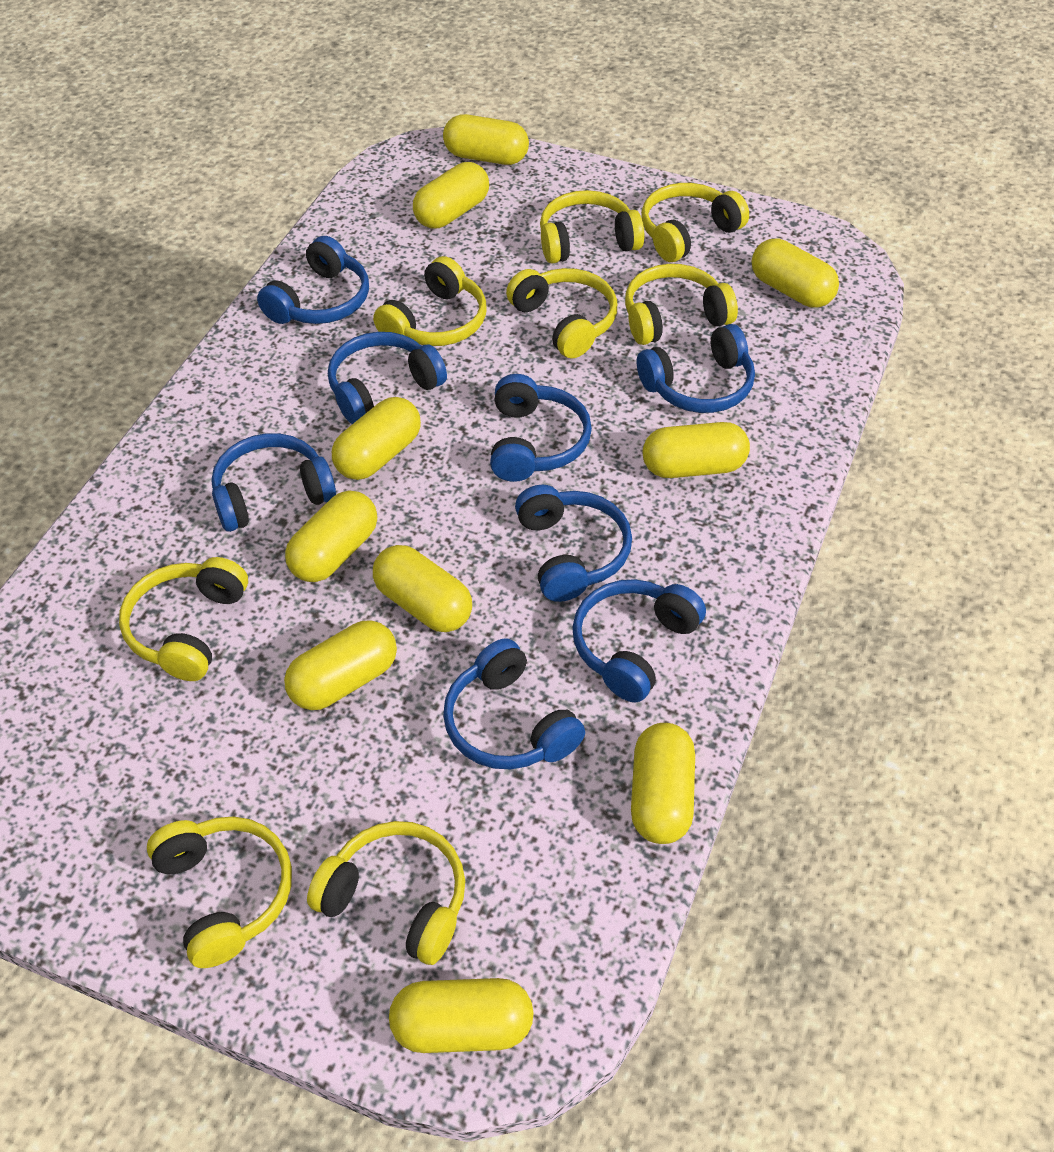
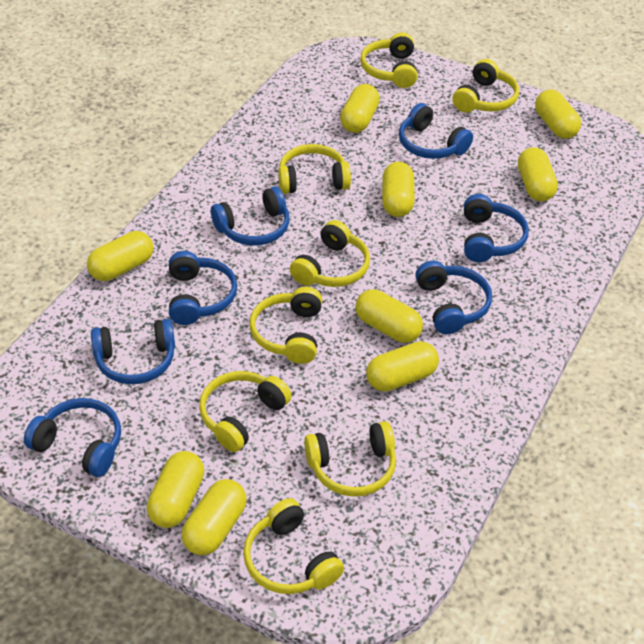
blue headphones: 8 -> 7
yellow capsule: 10 -> 9

